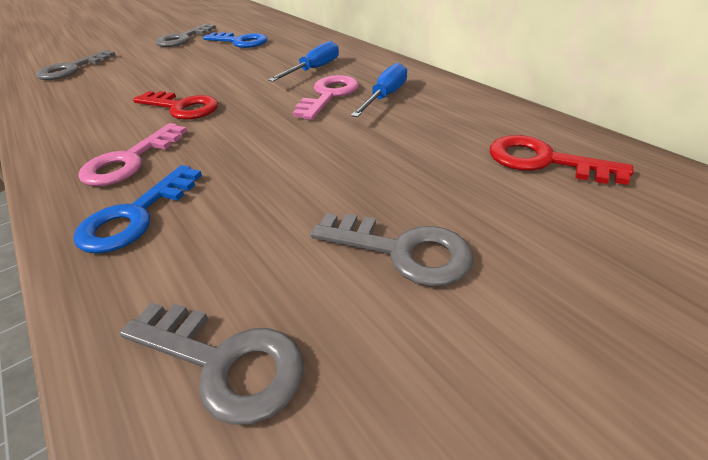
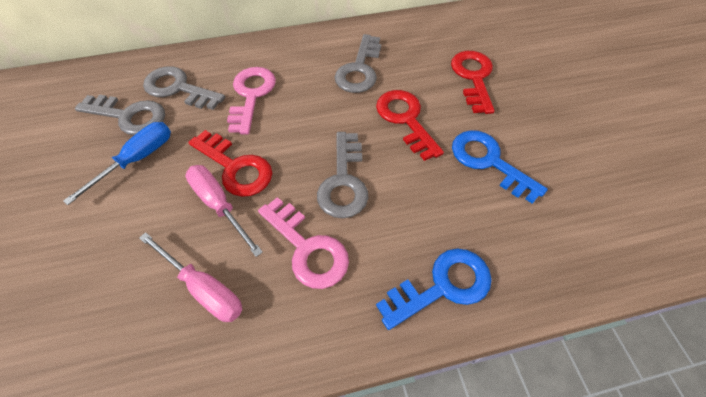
blue screwdriver: 2 -> 1
pink screwdriver: 0 -> 2
red key: 2 -> 3

